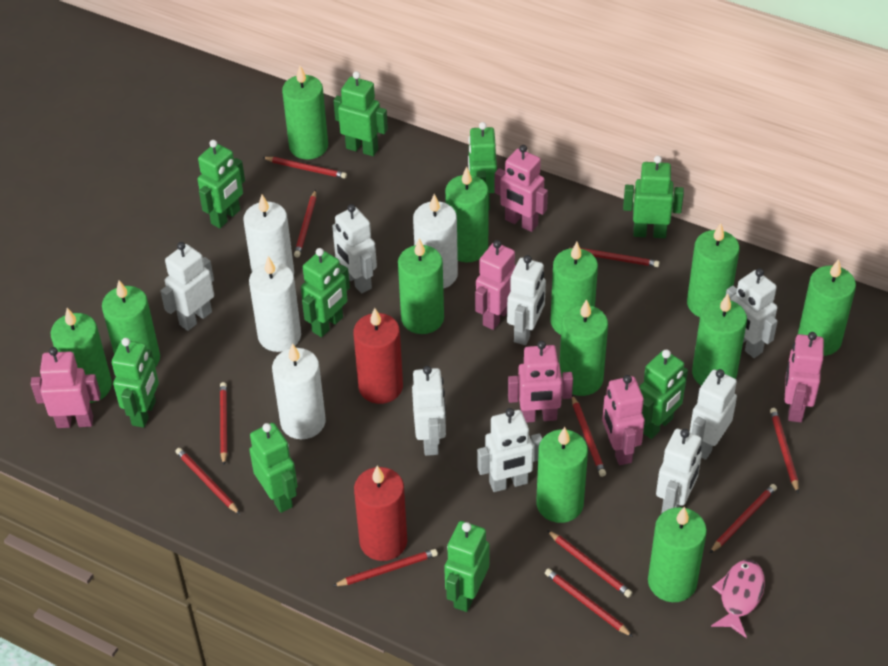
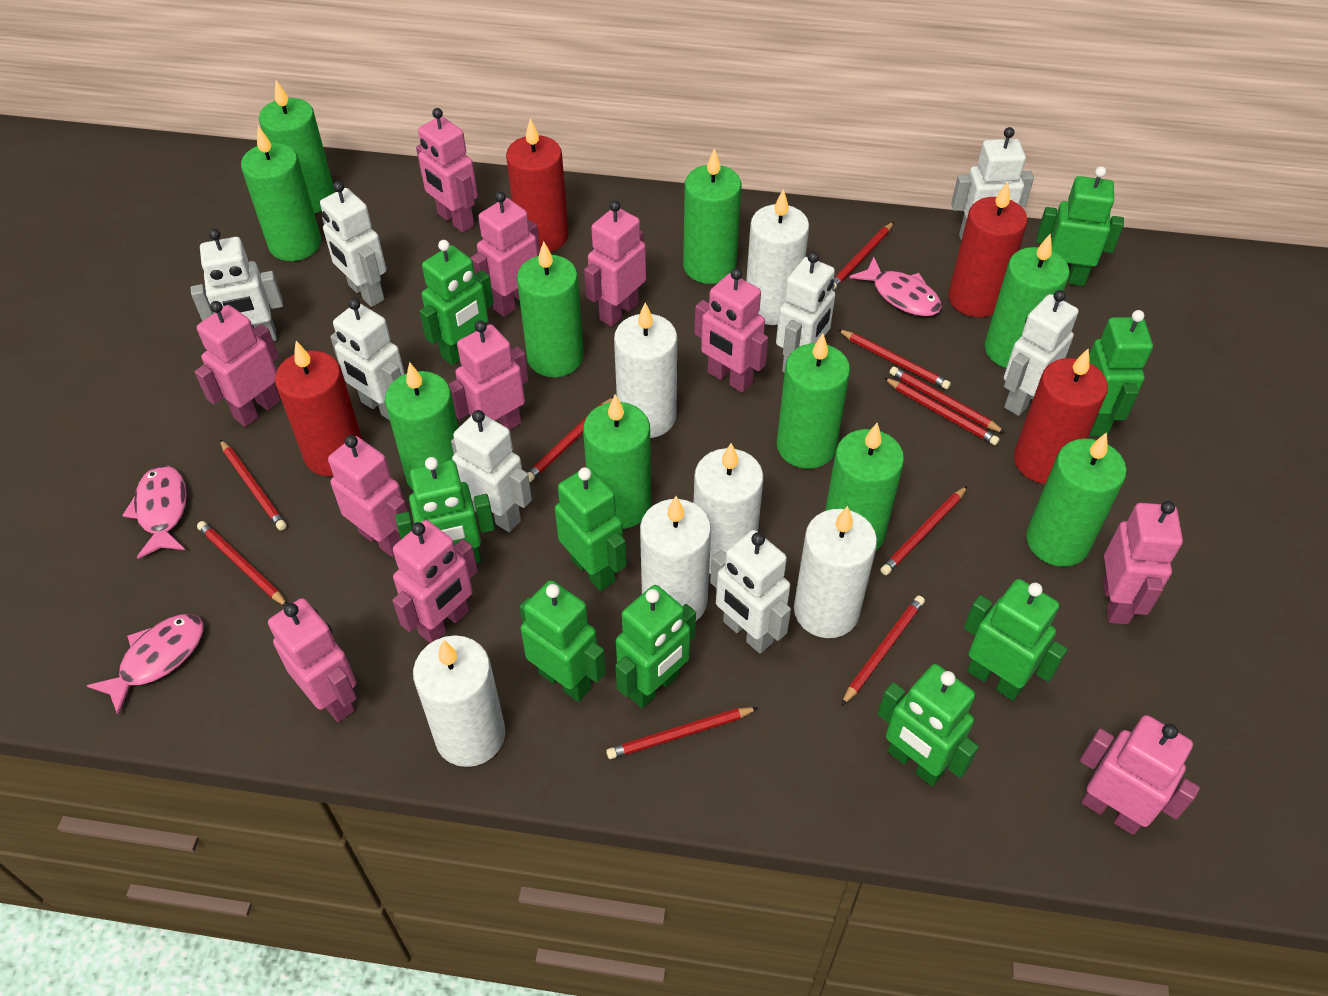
green candle: 12 -> 10
pink fish: 1 -> 3
pink robot: 6 -> 11
red candle: 2 -> 4
red pencil: 11 -> 10
white candle: 4 -> 6

